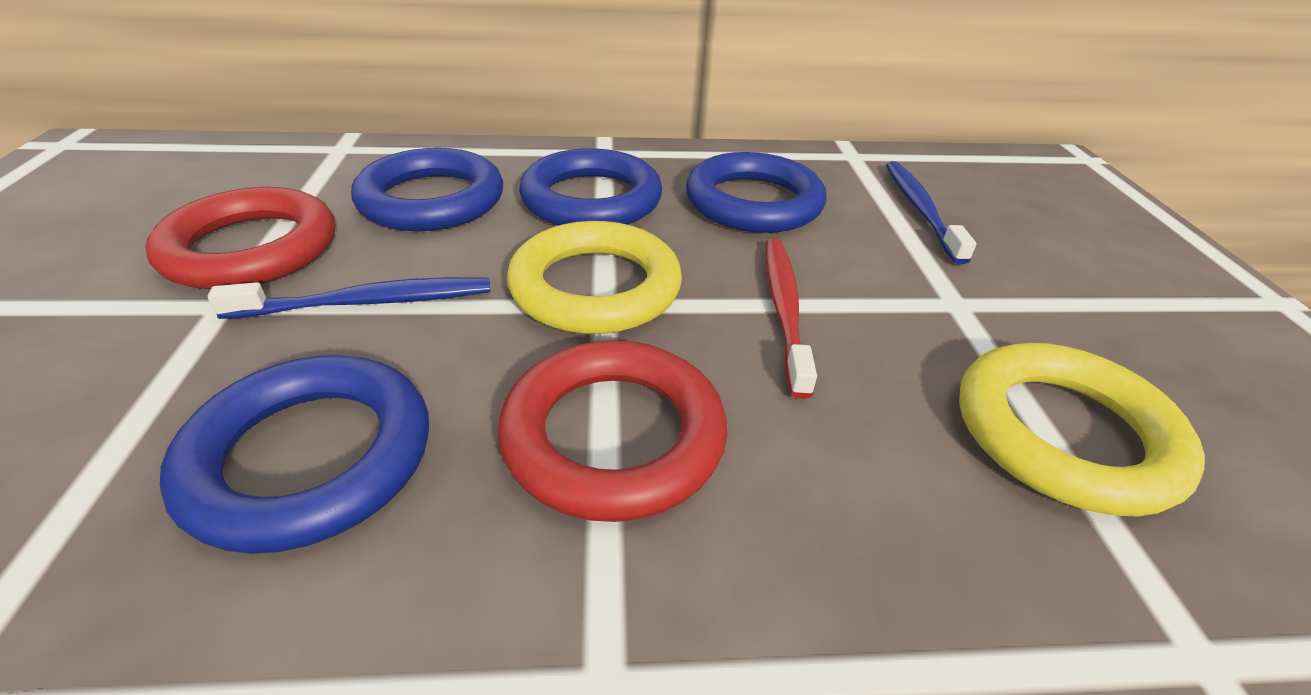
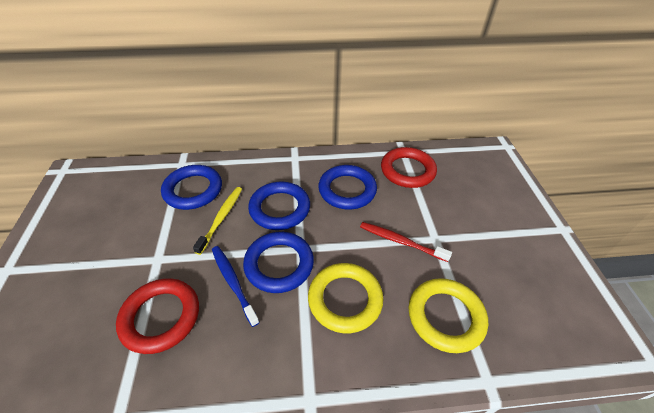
blue toothbrush: 2 -> 1
yellow toothbrush: 0 -> 1

